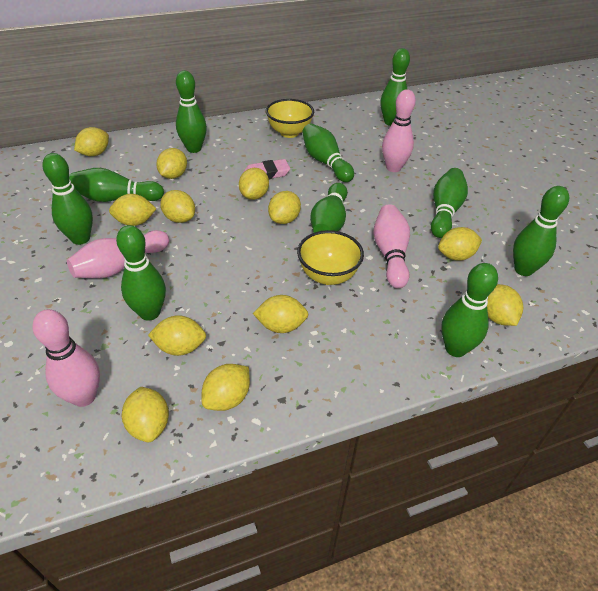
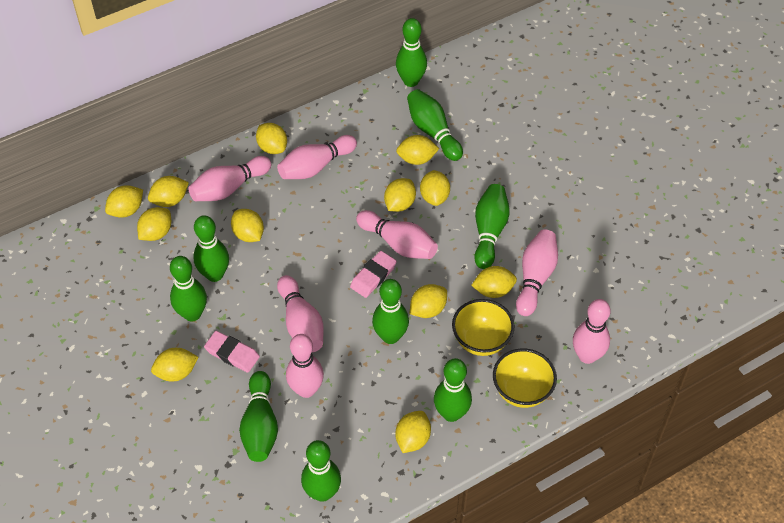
green bowling pin: 10 -> 9
pink bowling pin: 4 -> 7
pink eraser: 1 -> 2

